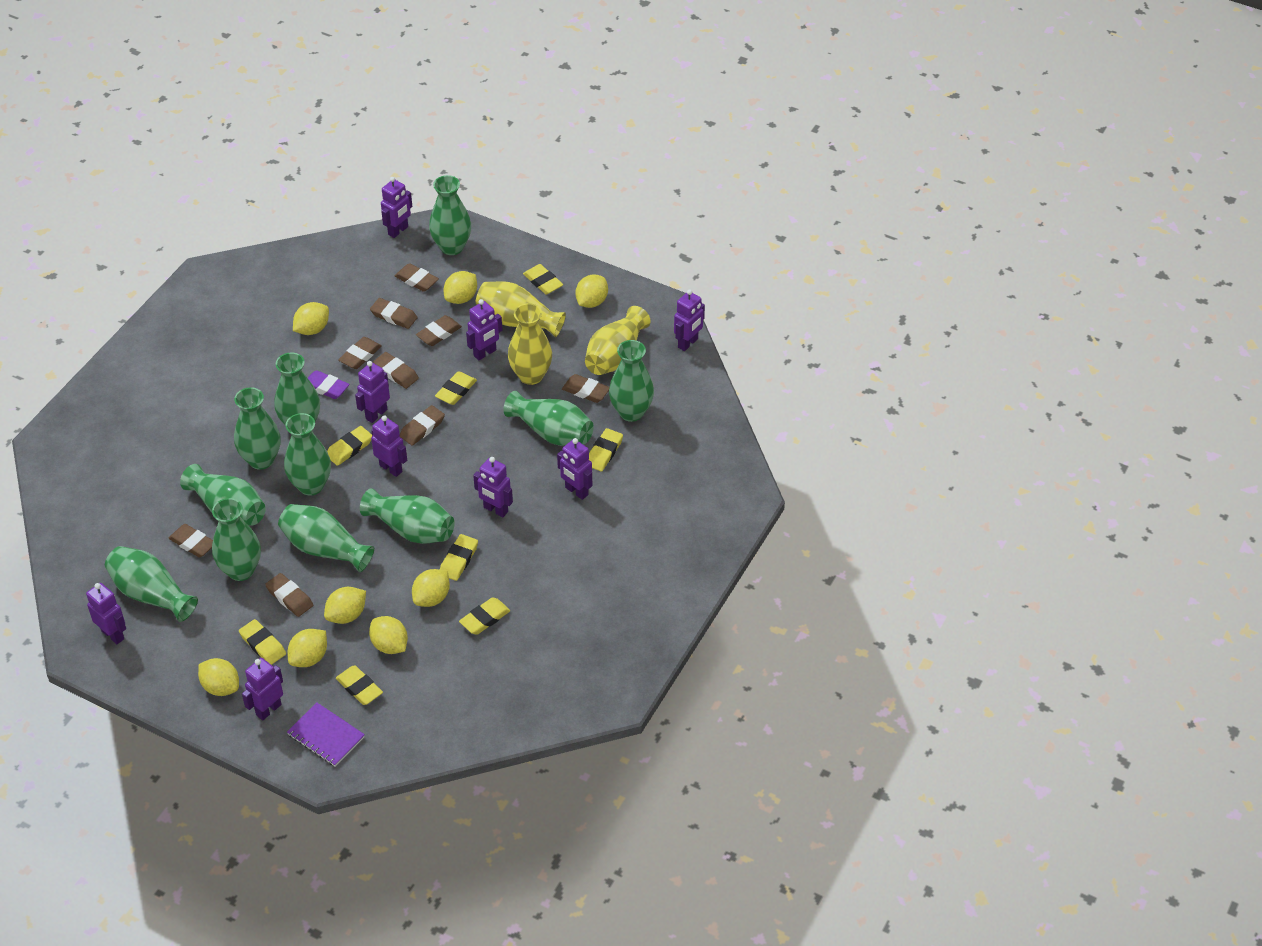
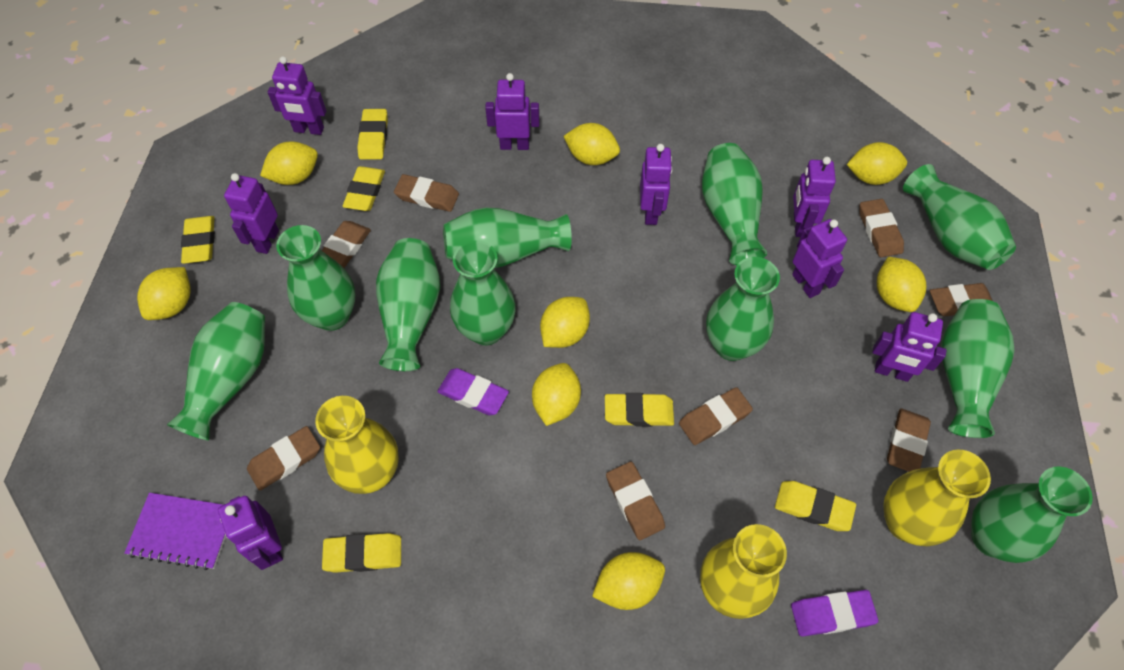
brown eraser: 9 -> 8
green vase: 11 -> 10
purple eraser: 1 -> 2
purple robot: 9 -> 8
yellow eraser: 8 -> 6

